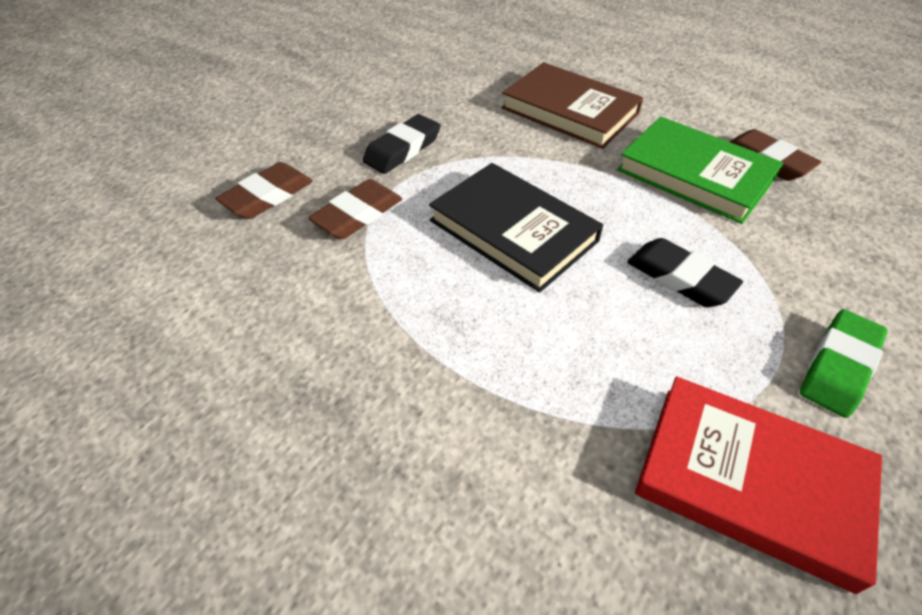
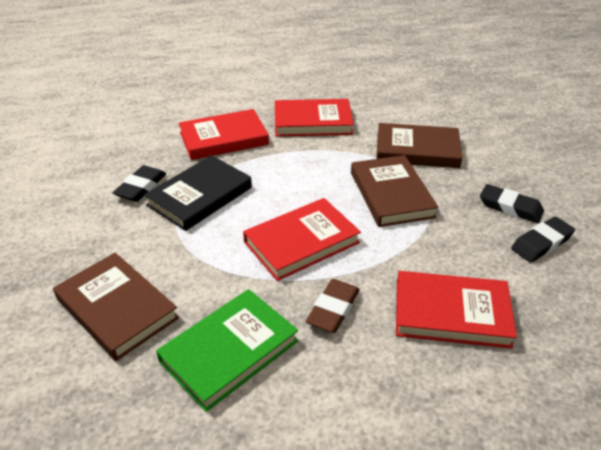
black eraser: 2 -> 3
brown book: 1 -> 3
brown eraser: 3 -> 1
green eraser: 1 -> 0
red book: 1 -> 4

